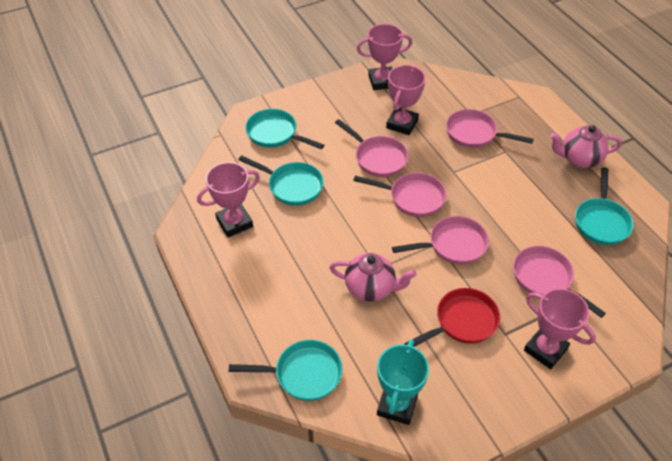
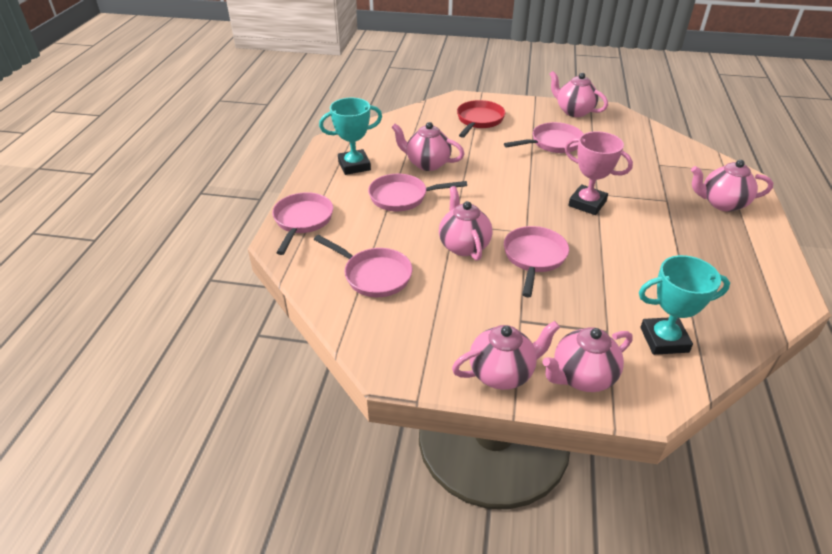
pink teapot: 2 -> 6
pink trophy: 4 -> 1
turquoise pan: 4 -> 0
turquoise trophy: 1 -> 2

